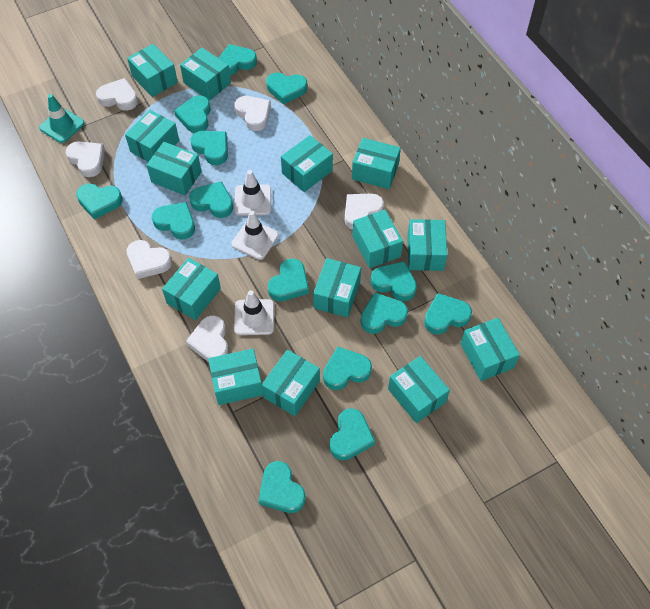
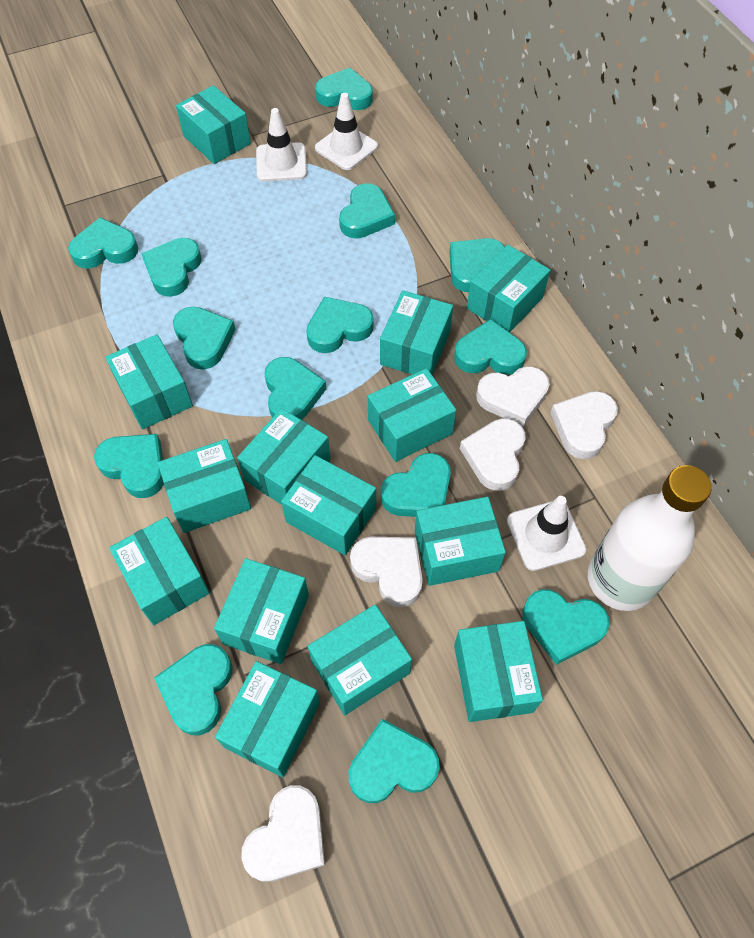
turquoise traffic cone: 1 -> 0
white bottle: 0 -> 1
white heart: 6 -> 5

